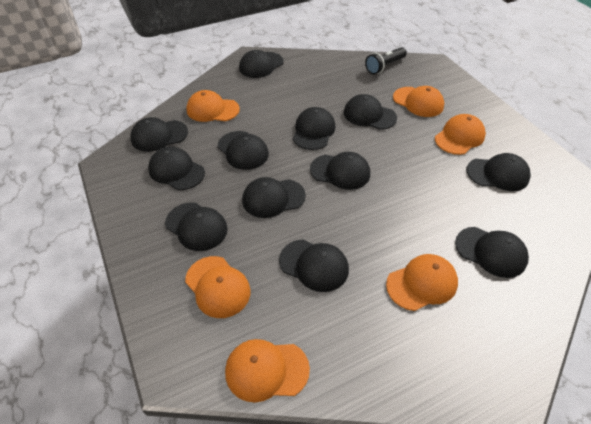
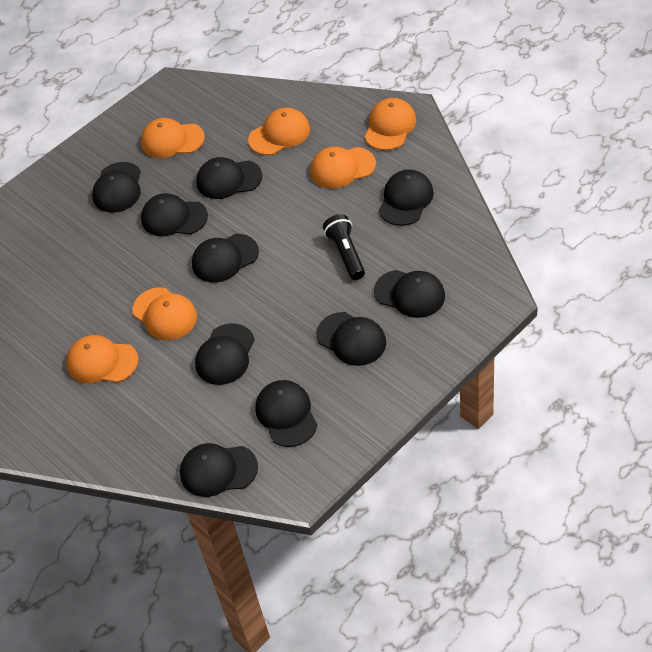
black cap: 12 -> 10

